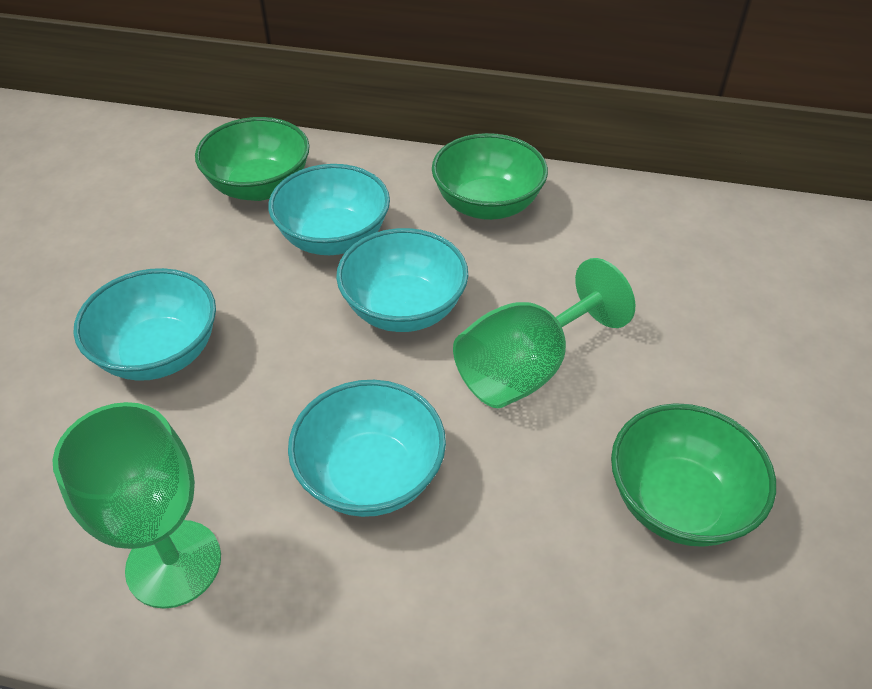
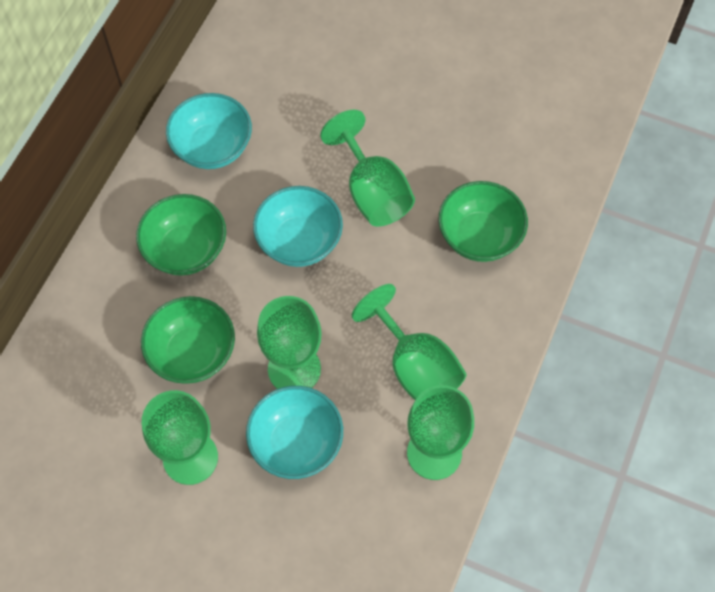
green goblet: 2 -> 5
turquoise bowl: 4 -> 3

